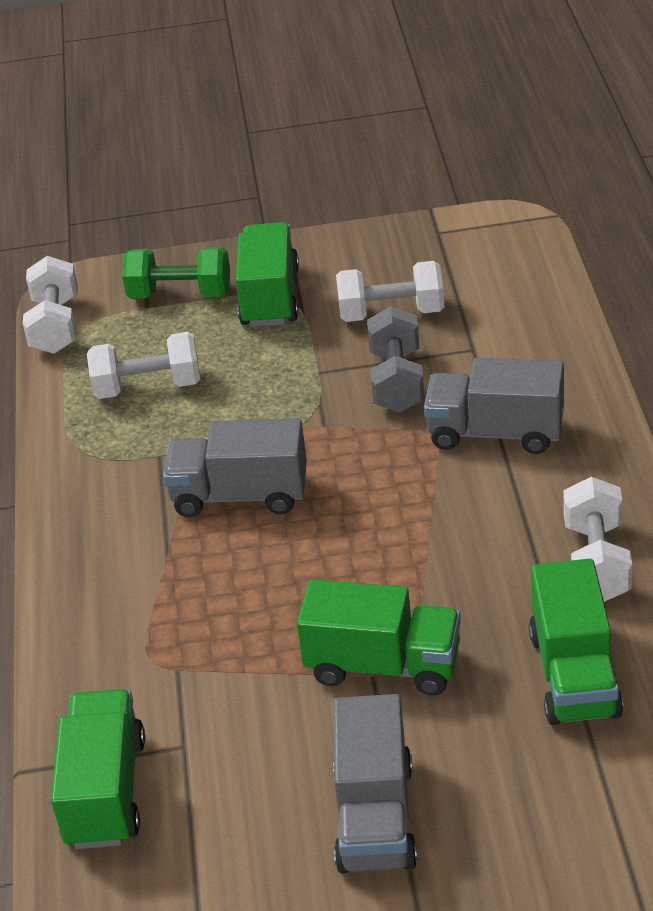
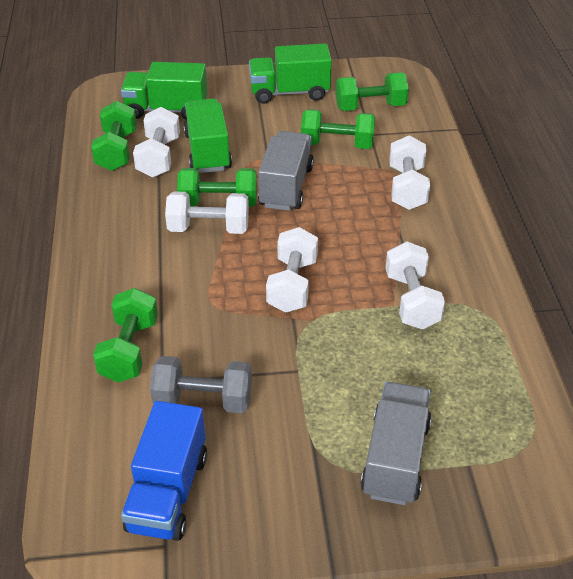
blue truck: 0 -> 1
green dumbbell: 1 -> 5
green truck: 4 -> 3
grey truck: 3 -> 2
white dumbbell: 4 -> 5

